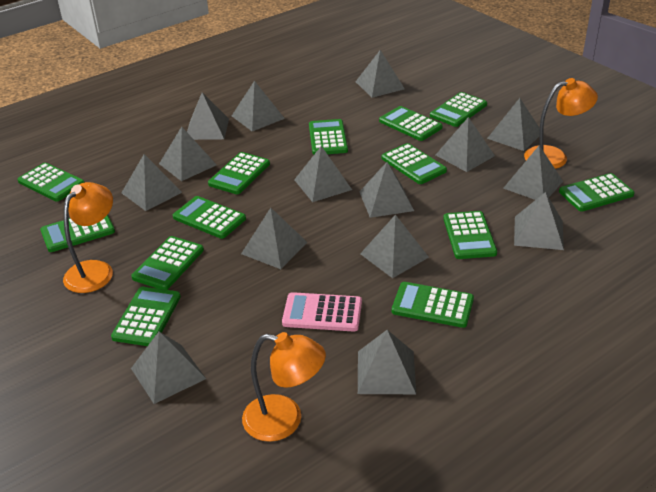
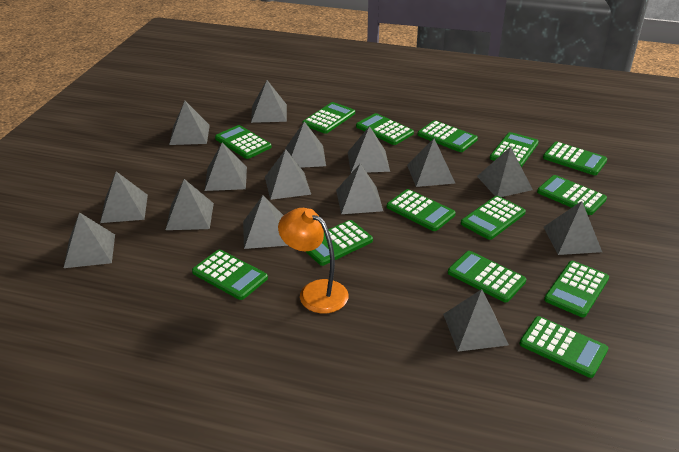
green calculator: 13 -> 14
orange lamp: 3 -> 1
pink calculator: 1 -> 0

